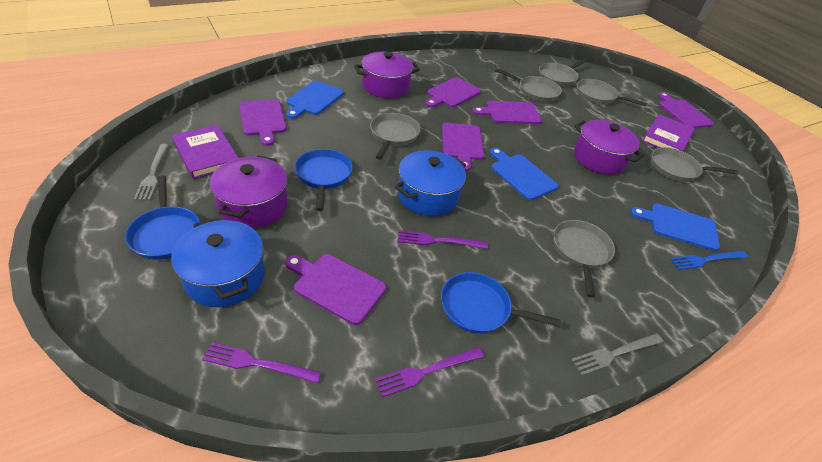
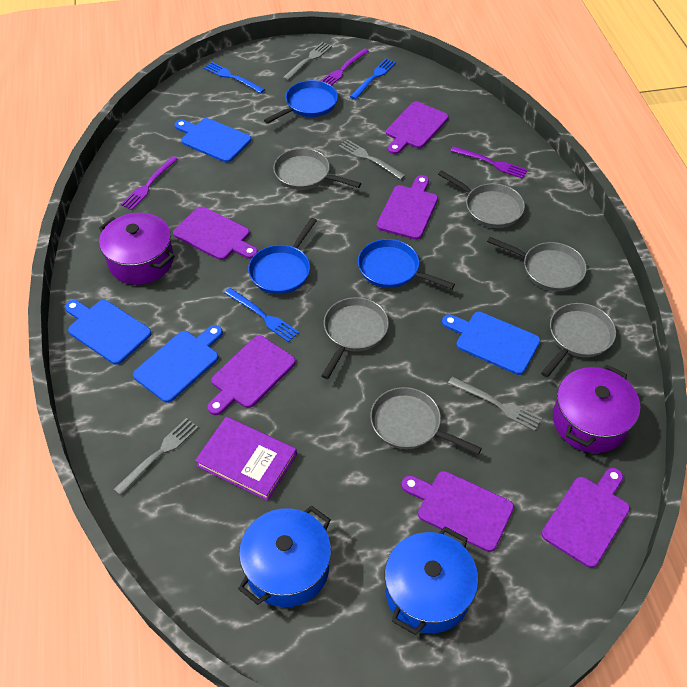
blue cutting board: 3 -> 4
blue fork: 1 -> 3
grey fork: 2 -> 4
purple book: 2 -> 1
purple pot: 3 -> 2

